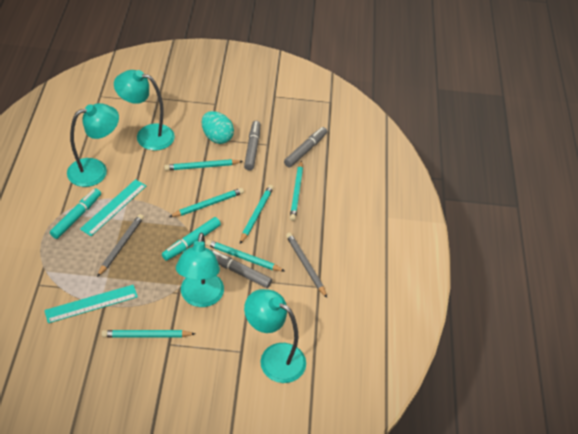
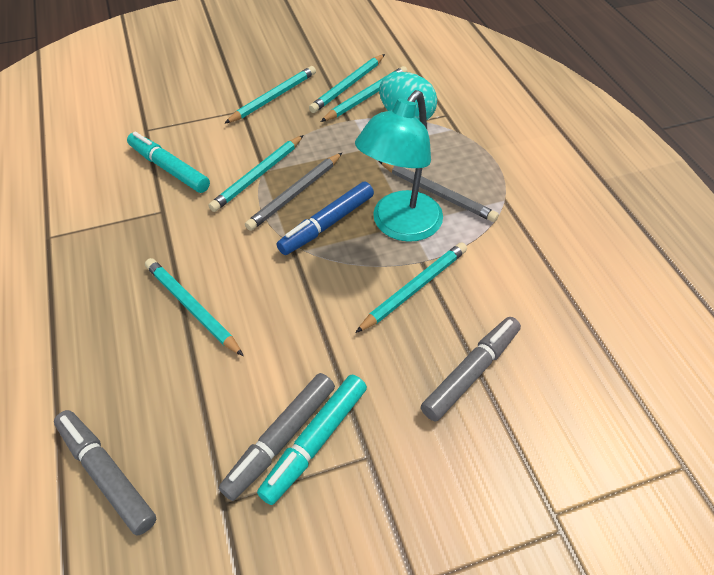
blue marker: 0 -> 1
turquoise lamp: 4 -> 1
turquoise ruler: 2 -> 0

